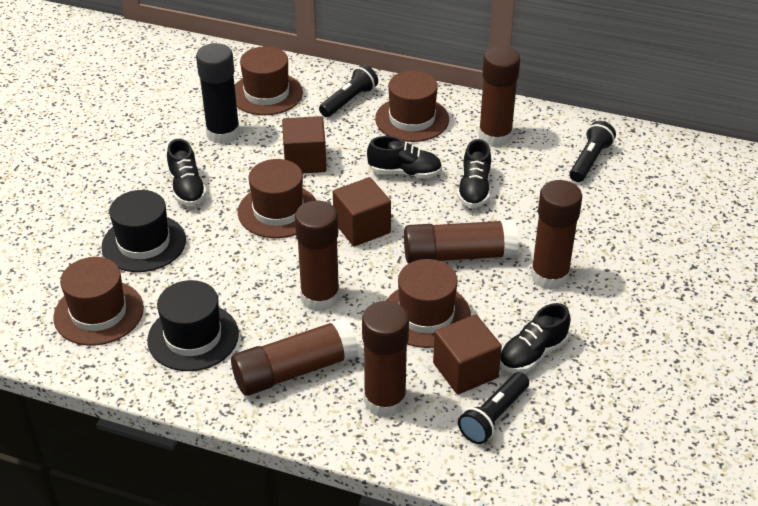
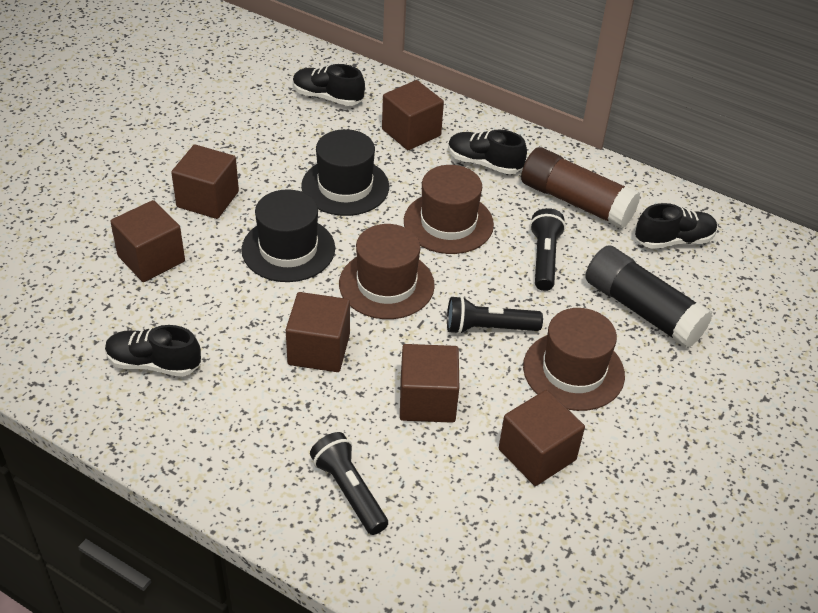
brown cube: 3 -> 6
brown glue stick: 6 -> 1
brown hat: 5 -> 3

